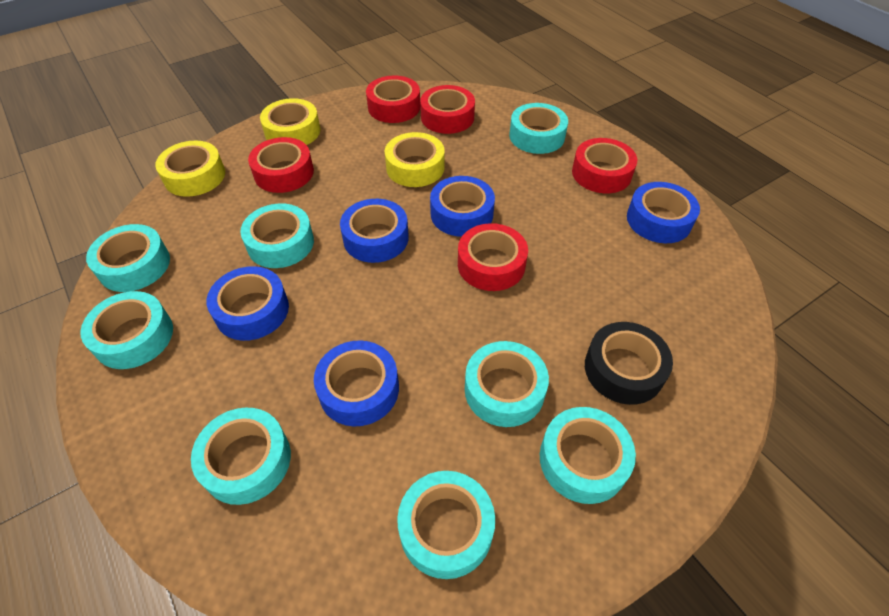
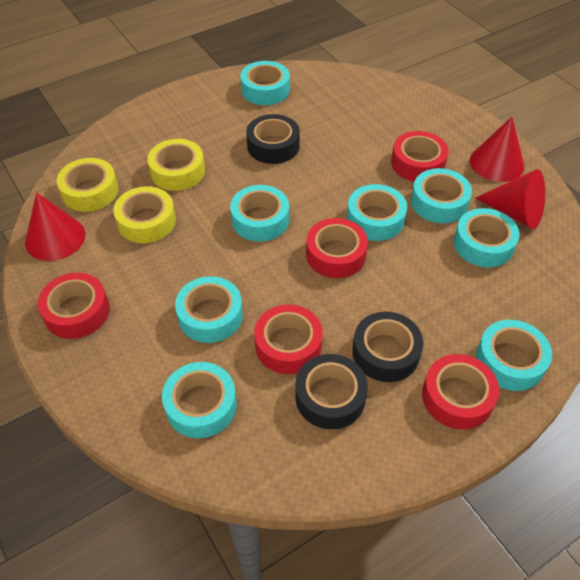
black tape: 1 -> 3
blue tape: 5 -> 0
red cone: 0 -> 3

